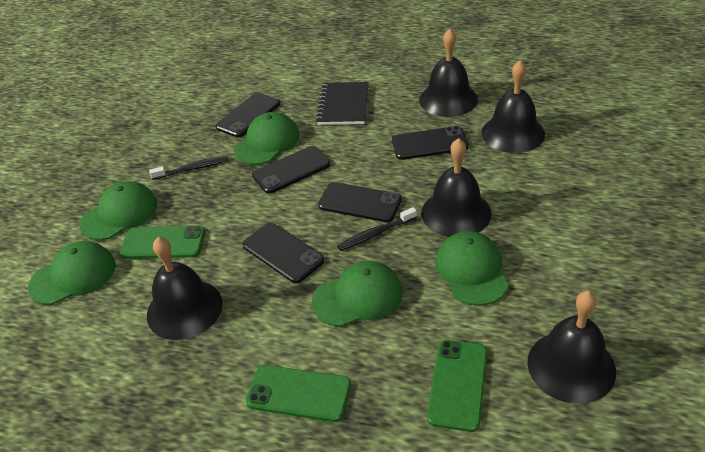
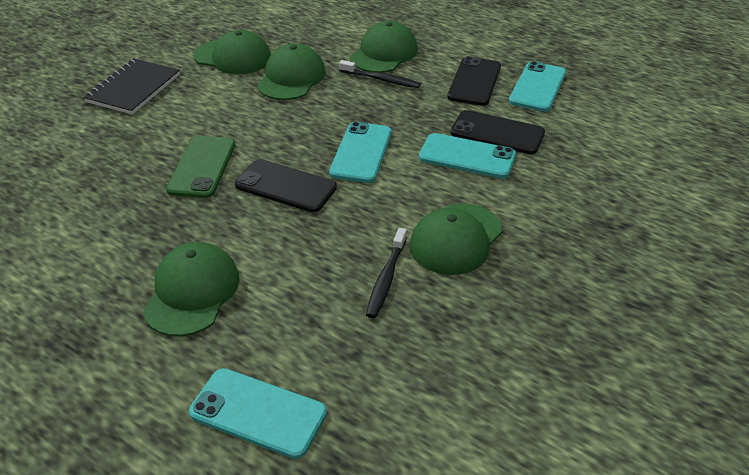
black bell: 5 -> 0
black phone: 5 -> 3
green phone: 3 -> 1
turquoise phone: 0 -> 4

